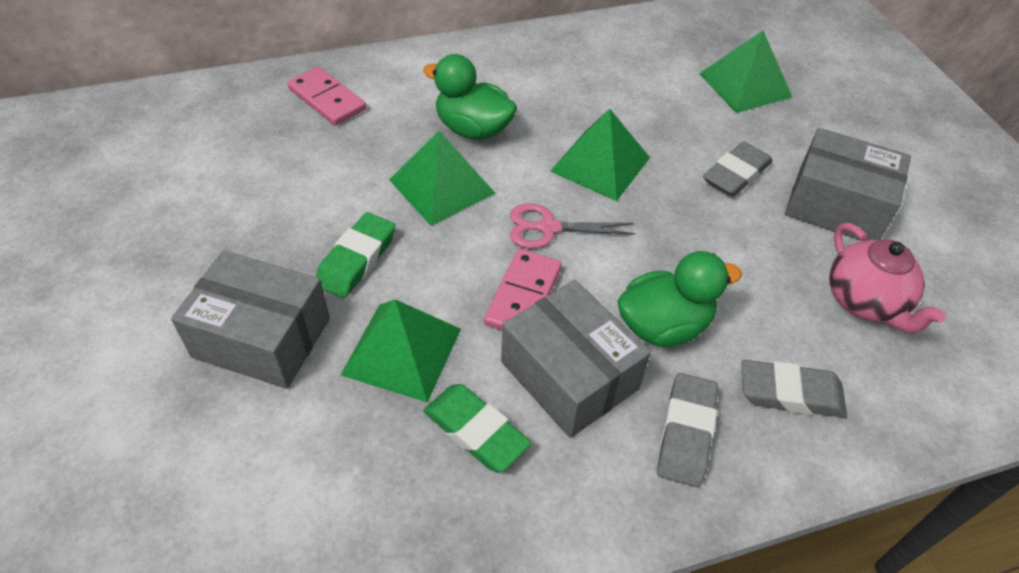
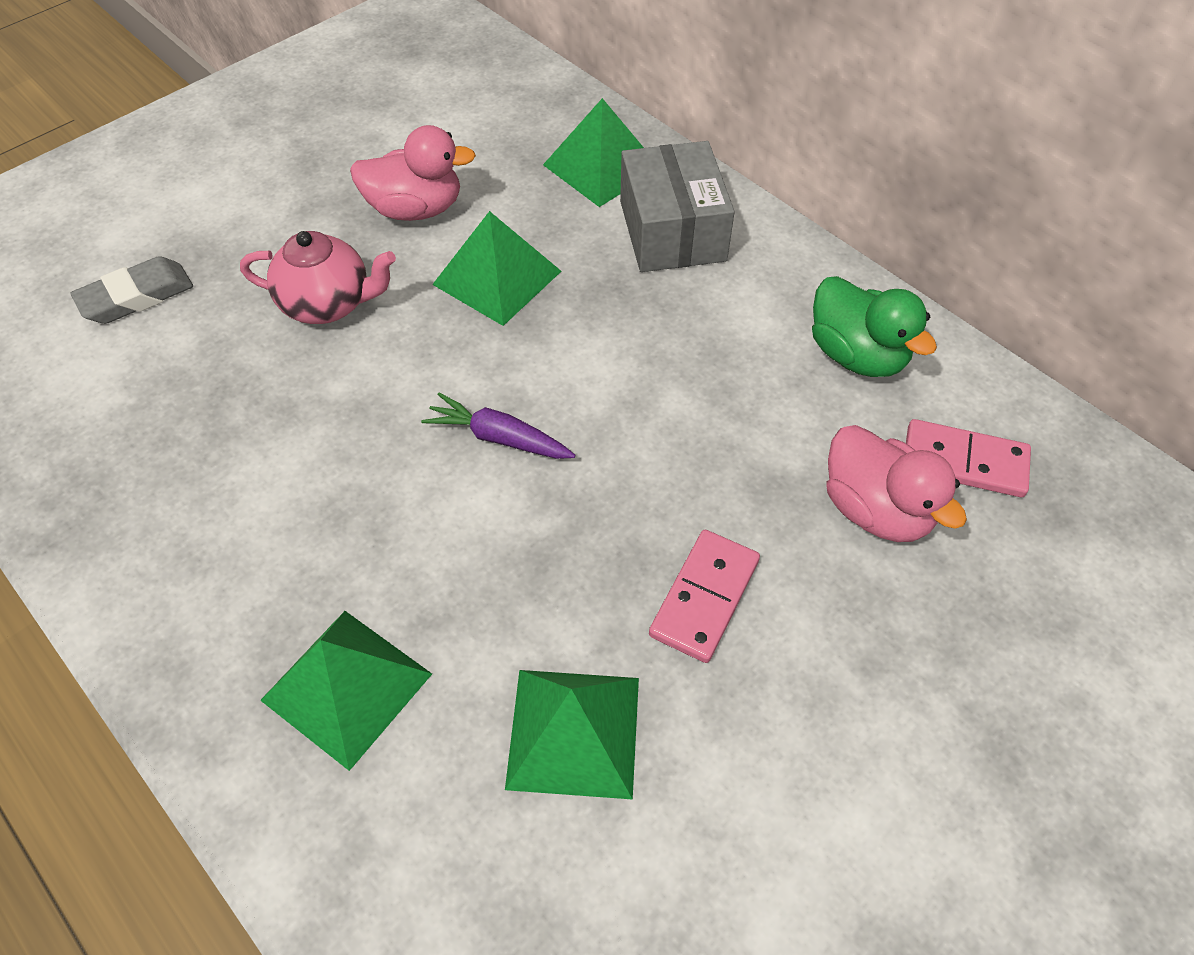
green duck: 2 -> 1
green eraser: 2 -> 0
grey box: 3 -> 1
grey eraser: 3 -> 1
pink duck: 0 -> 2
pink scissors: 1 -> 0
purple carrot: 0 -> 1

